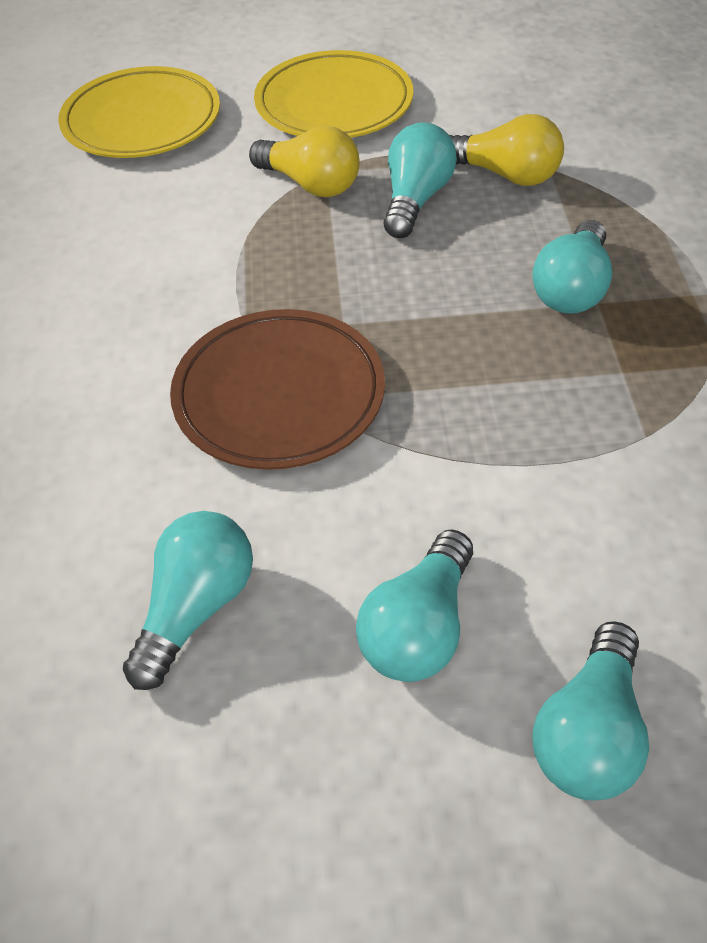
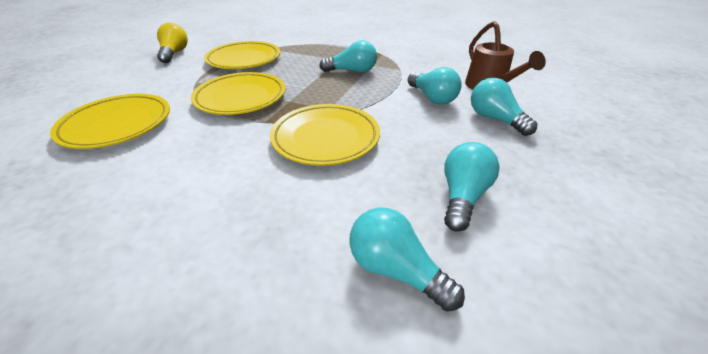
brown plate: 1 -> 0
brown watering can: 0 -> 1
yellow light bulb: 2 -> 1
yellow plate: 2 -> 4

